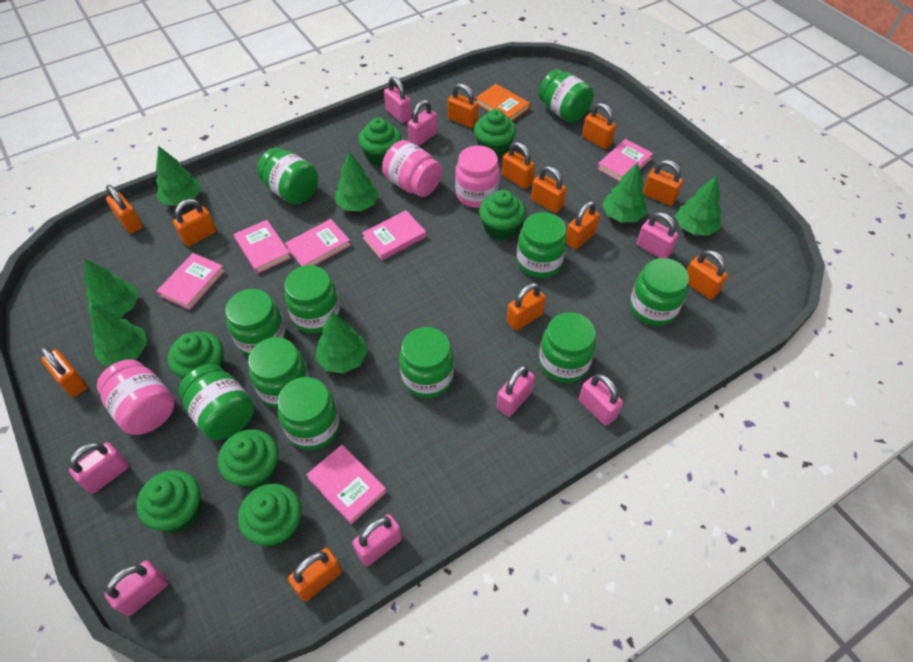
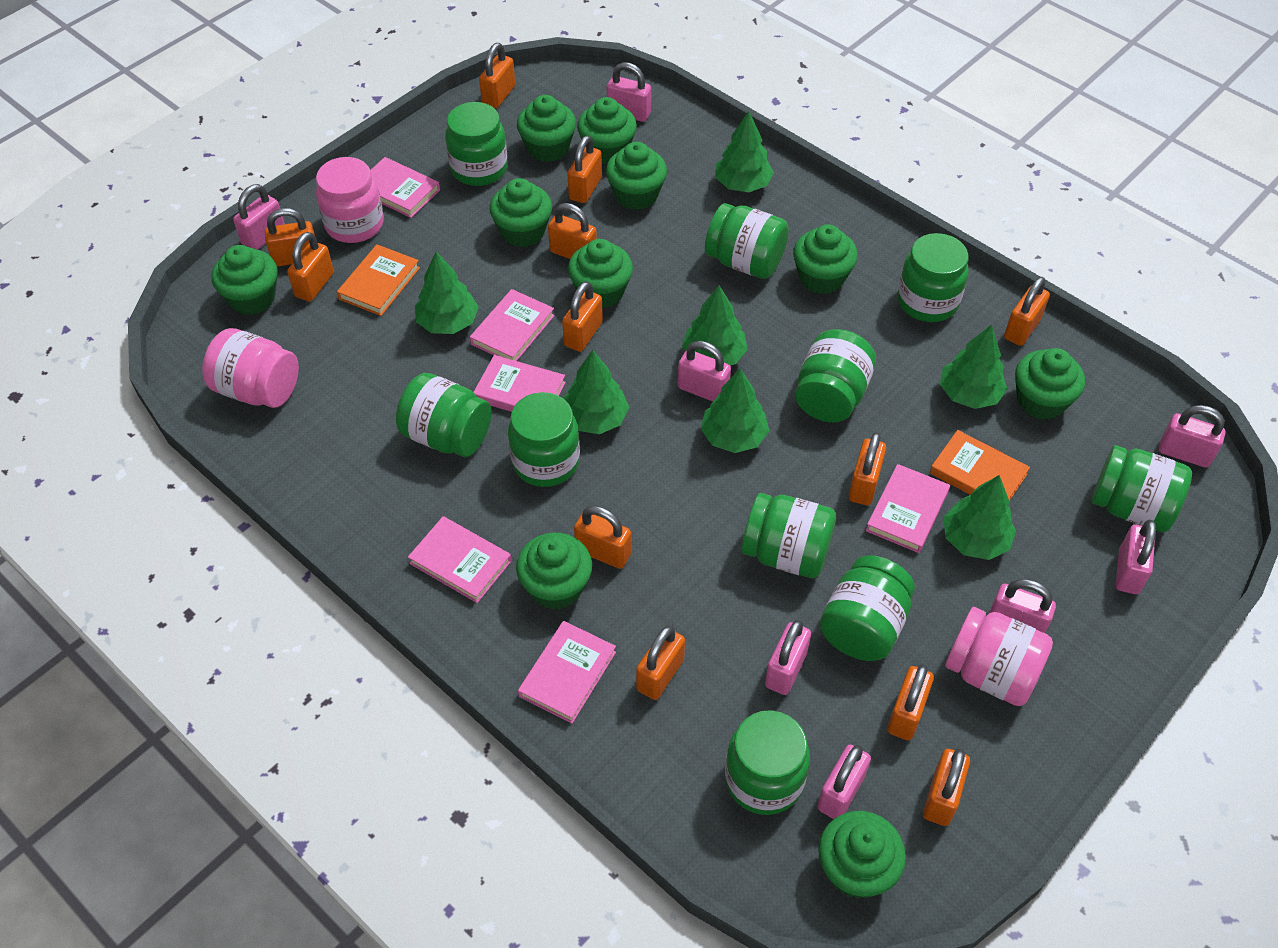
green cupcake: 7 -> 10
green jar: 11 -> 10
orange book: 1 -> 2

